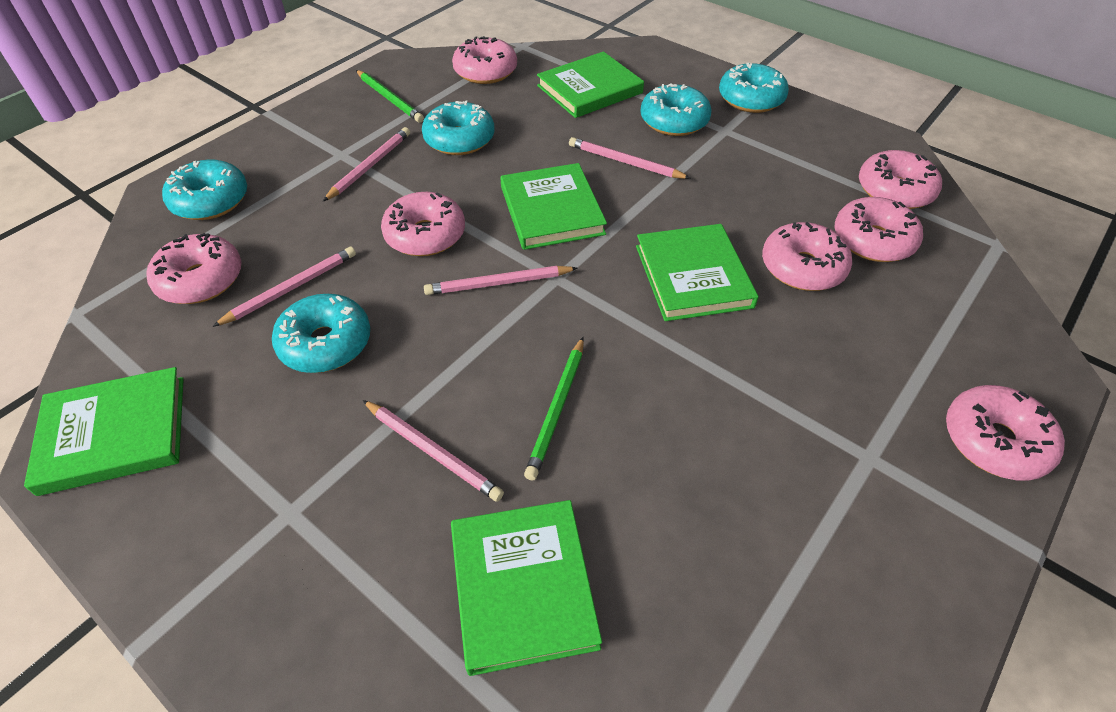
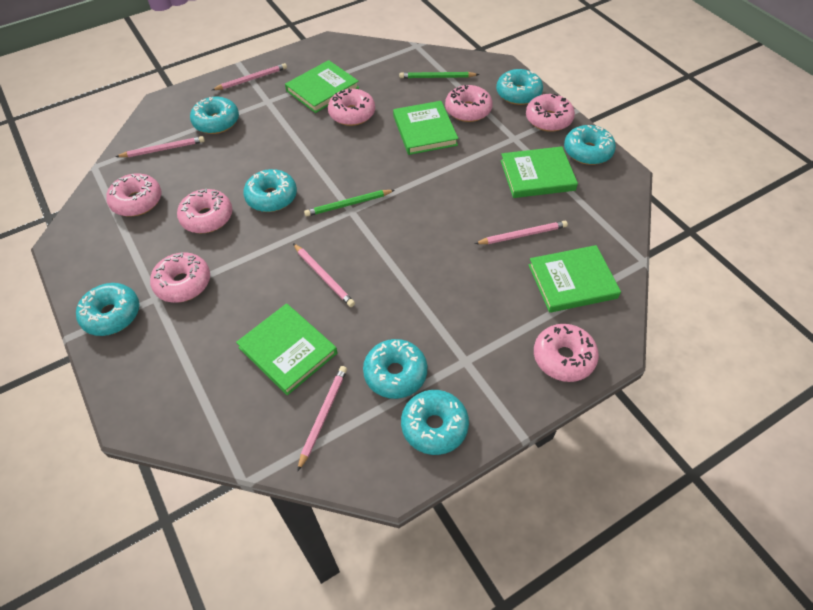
turquoise donut: 5 -> 7

